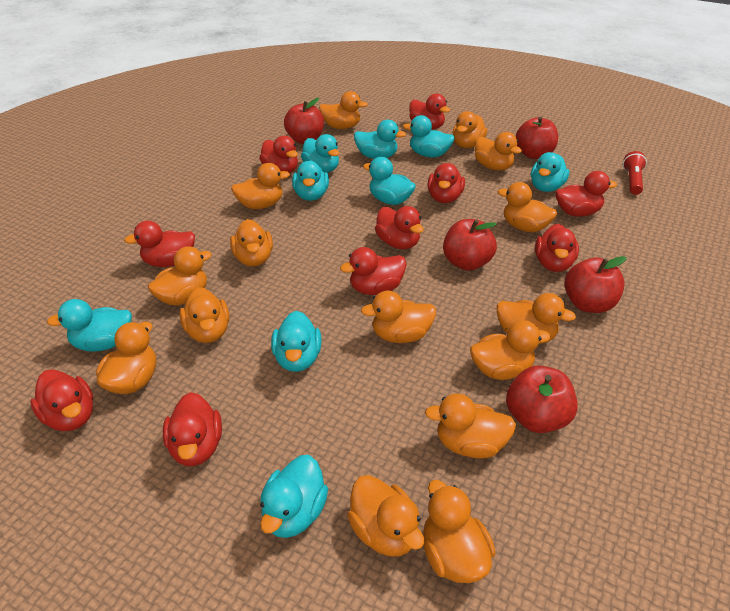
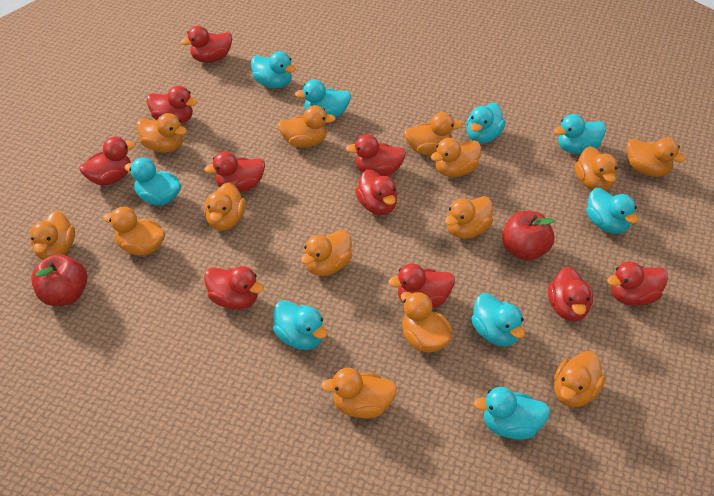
orange duck: 15 -> 14
red apple: 5 -> 2
red flashlight: 1 -> 0

